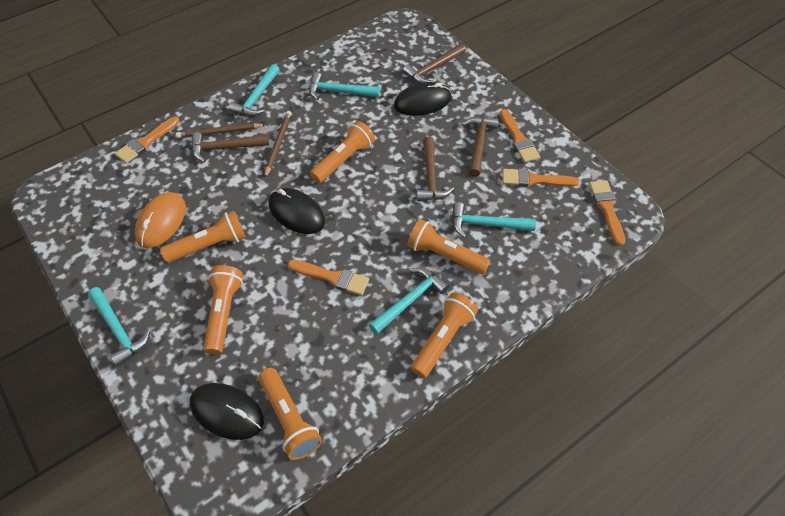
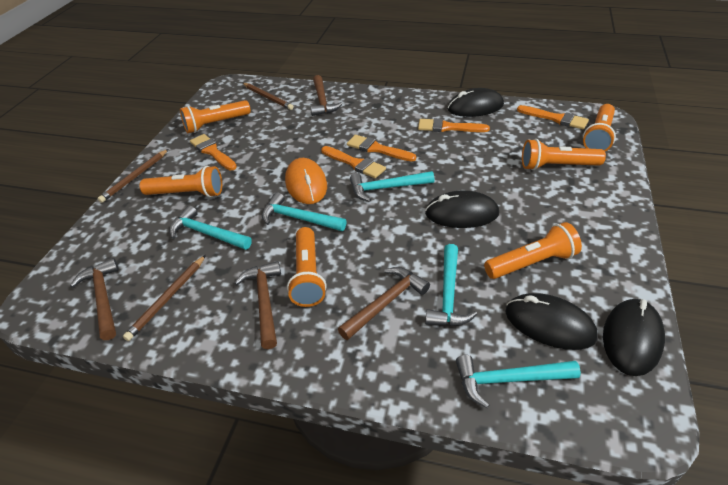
black mouse: 3 -> 4
brown pencil: 2 -> 3

